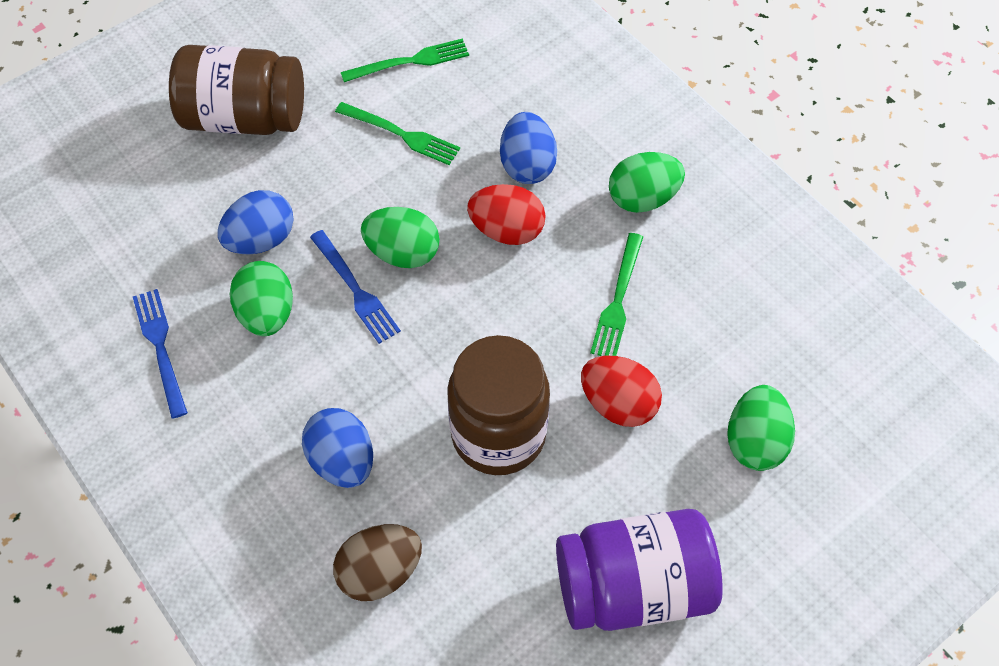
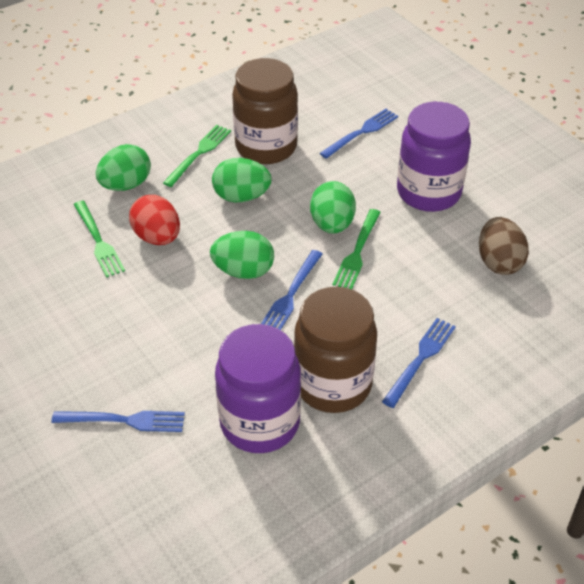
blue egg: 3 -> 0
blue fork: 2 -> 4
purple jar: 1 -> 2
red egg: 2 -> 1

